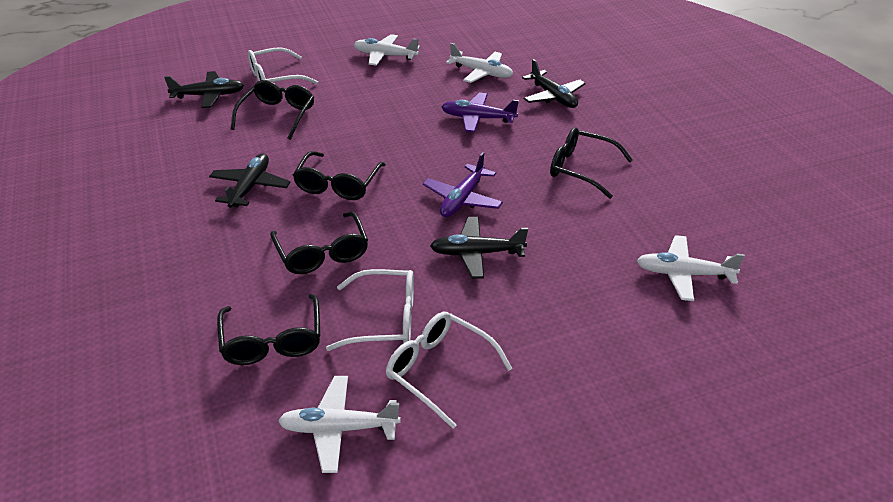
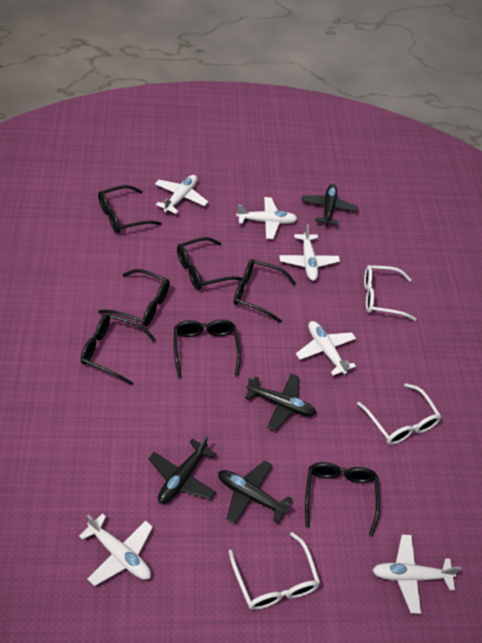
black glasses: 5 -> 7
purple plane: 2 -> 0
white plane: 4 -> 6

